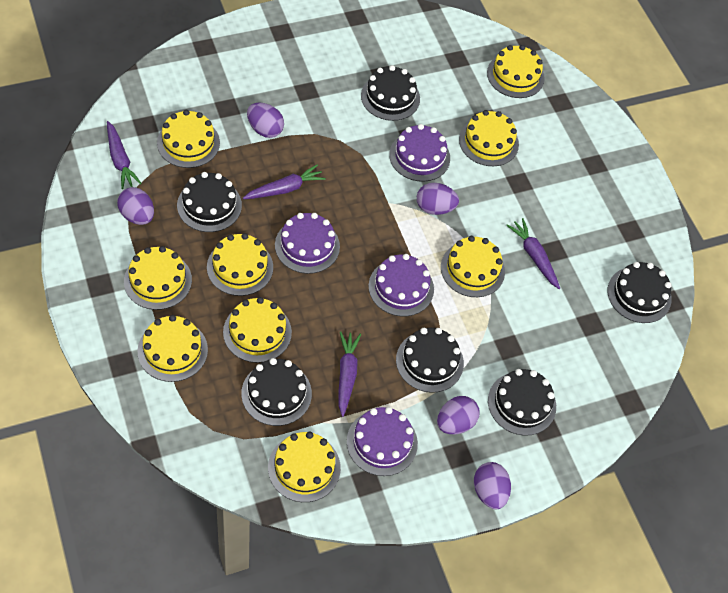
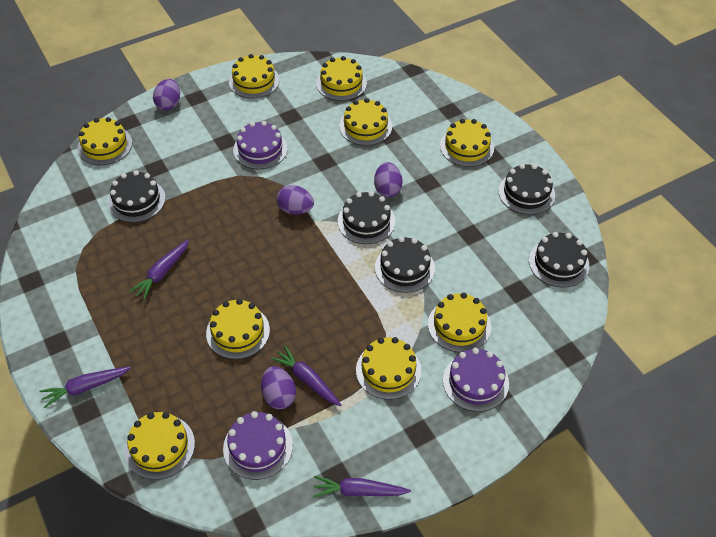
black cake: 6 -> 5
purple cake: 4 -> 3
purple egg: 5 -> 4

